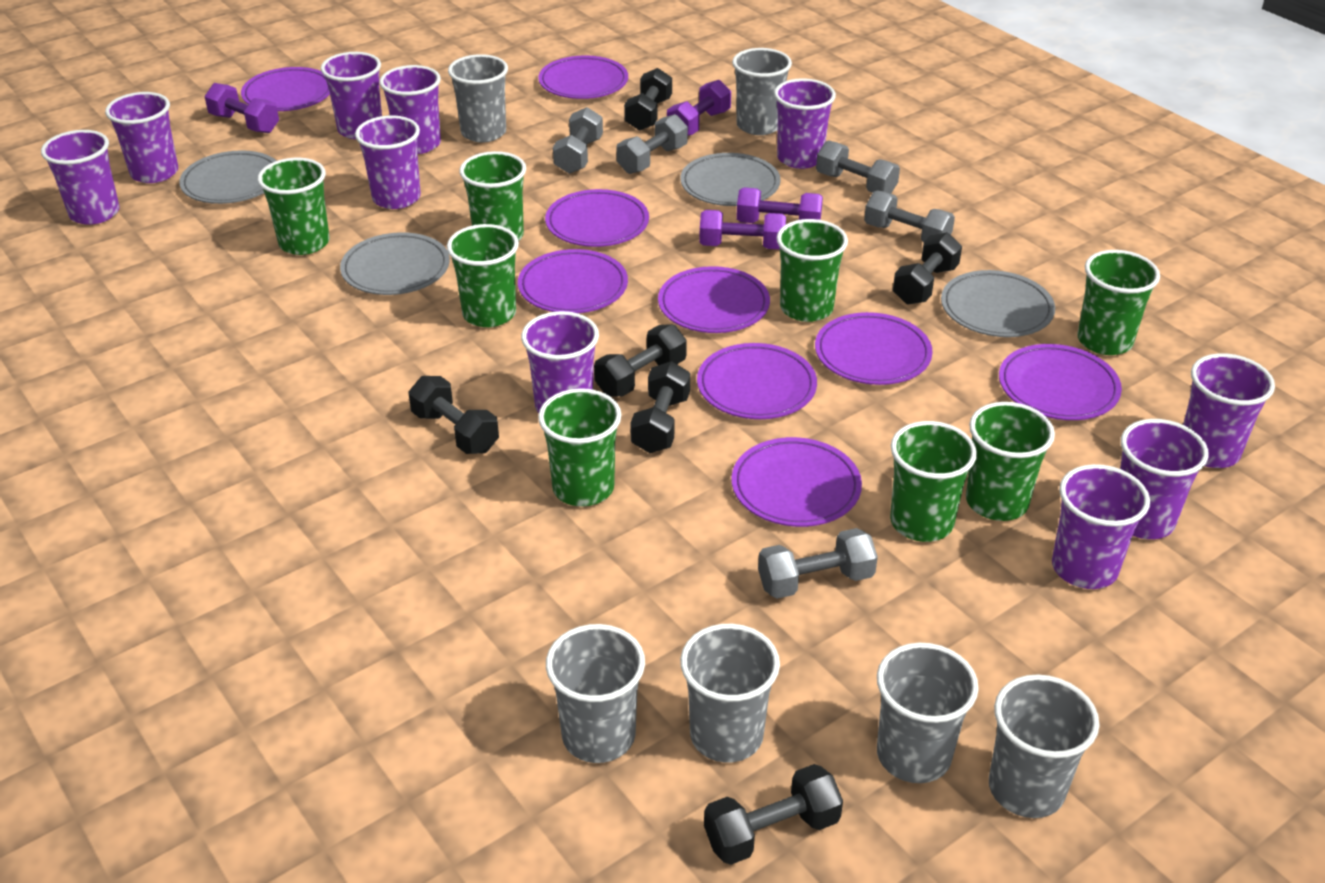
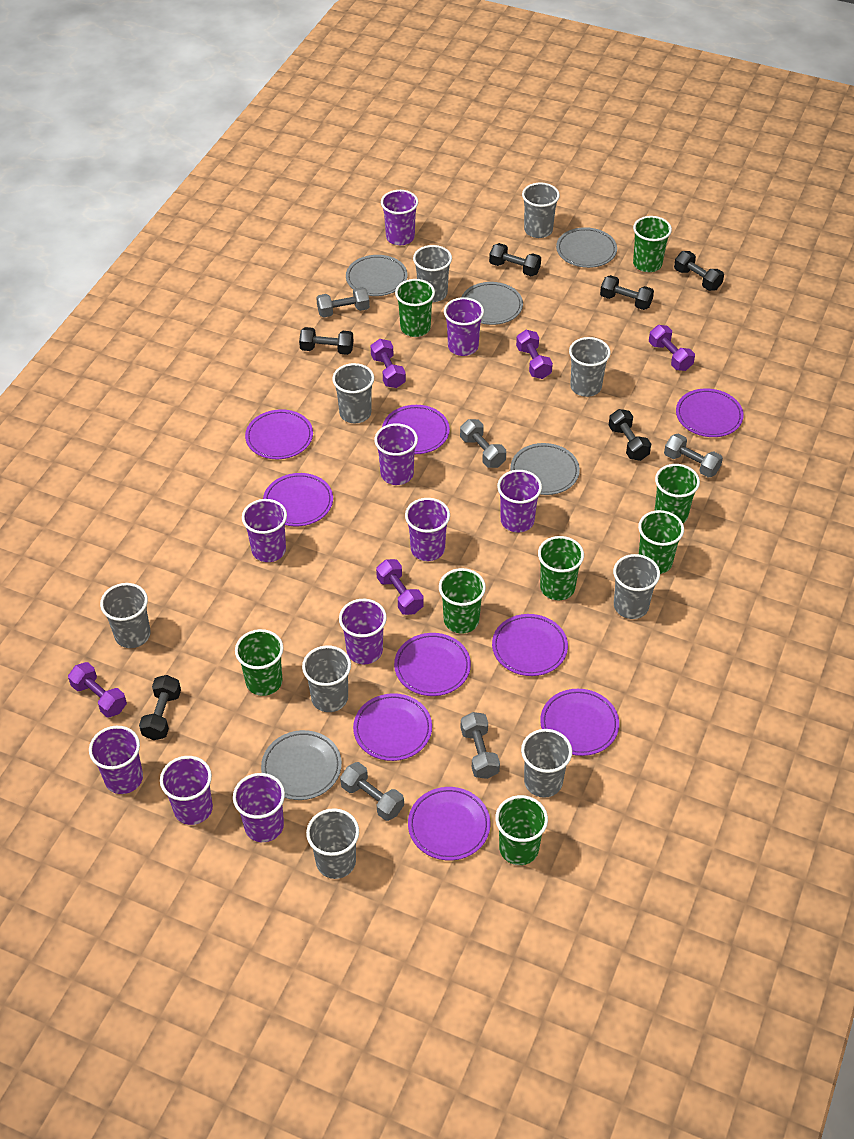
grey cup: 6 -> 9
grey plate: 4 -> 5
purple dumbbell: 4 -> 5

